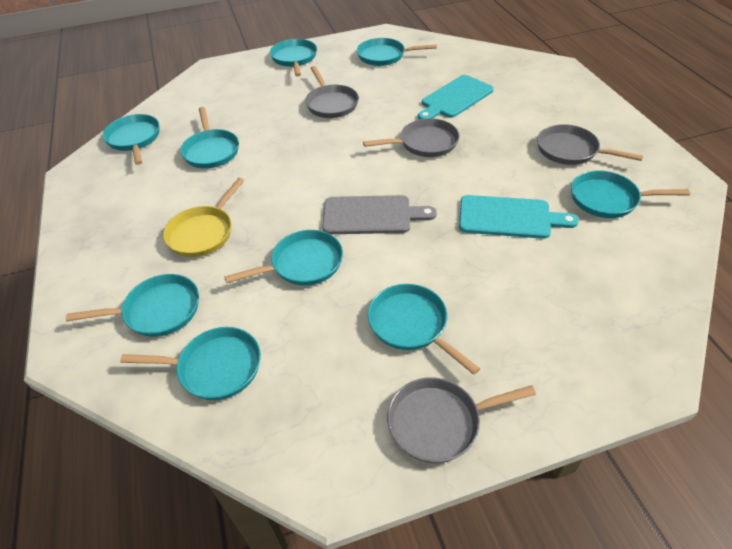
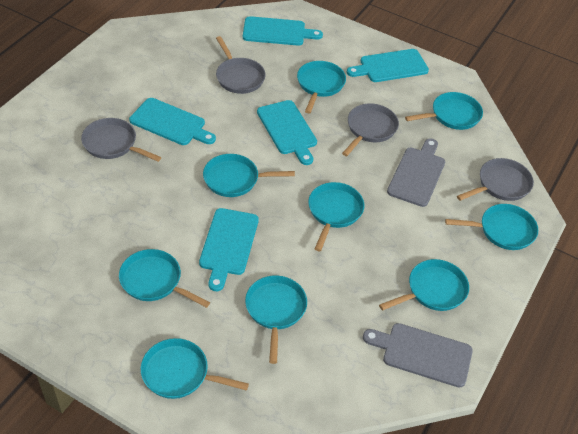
grey cutting board: 1 -> 2
turquoise cutting board: 2 -> 5
yellow pan: 1 -> 0

